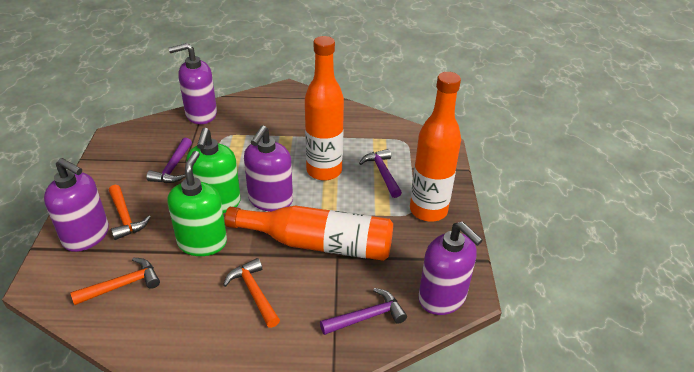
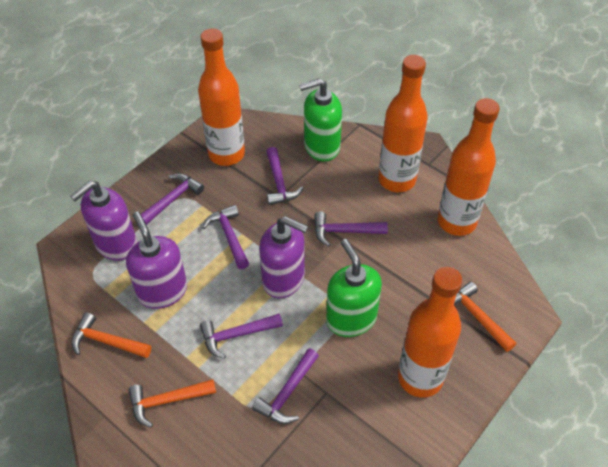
orange bottle: 3 -> 4
purple hammer: 3 -> 6
purple soap dispenser: 4 -> 3

